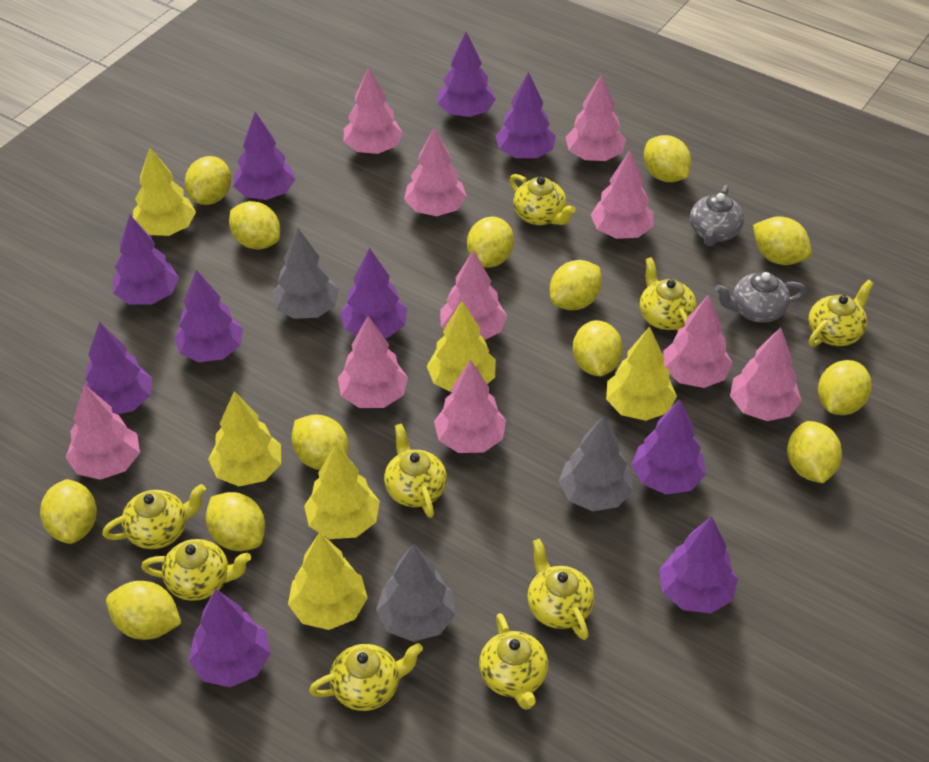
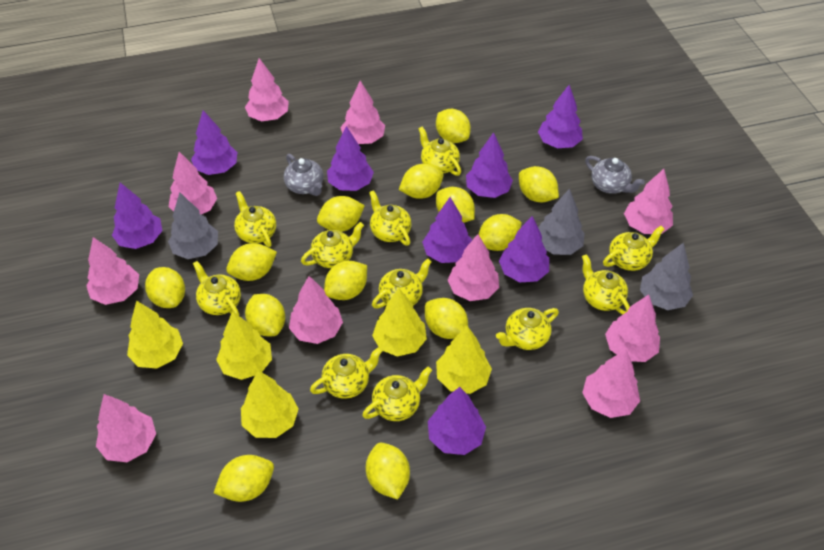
purple tree: 10 -> 8
yellow teapot: 9 -> 11
yellow tree: 6 -> 5

